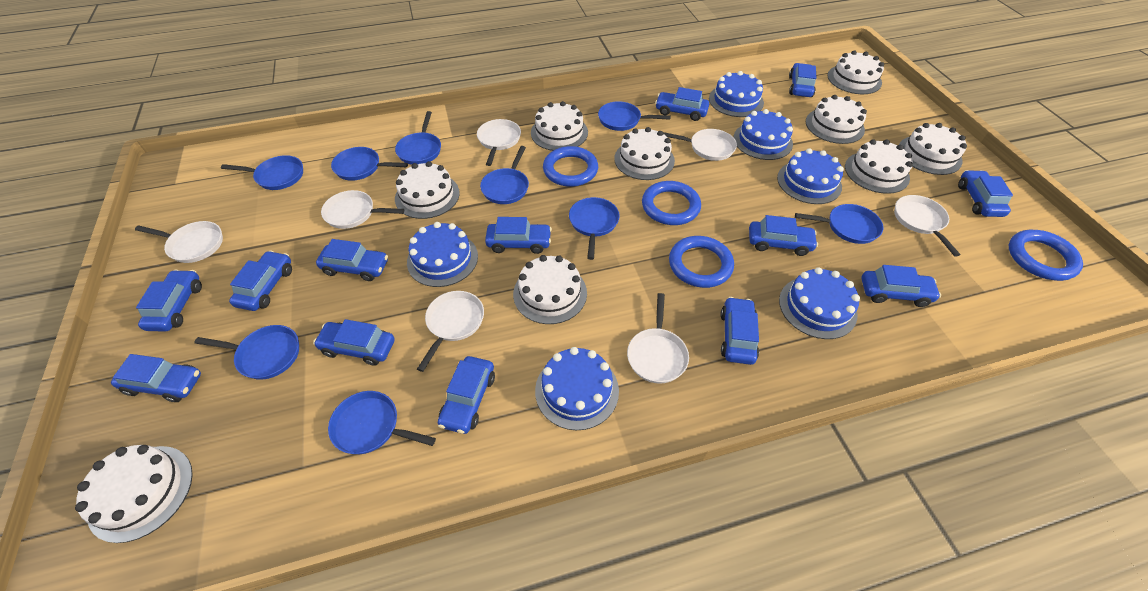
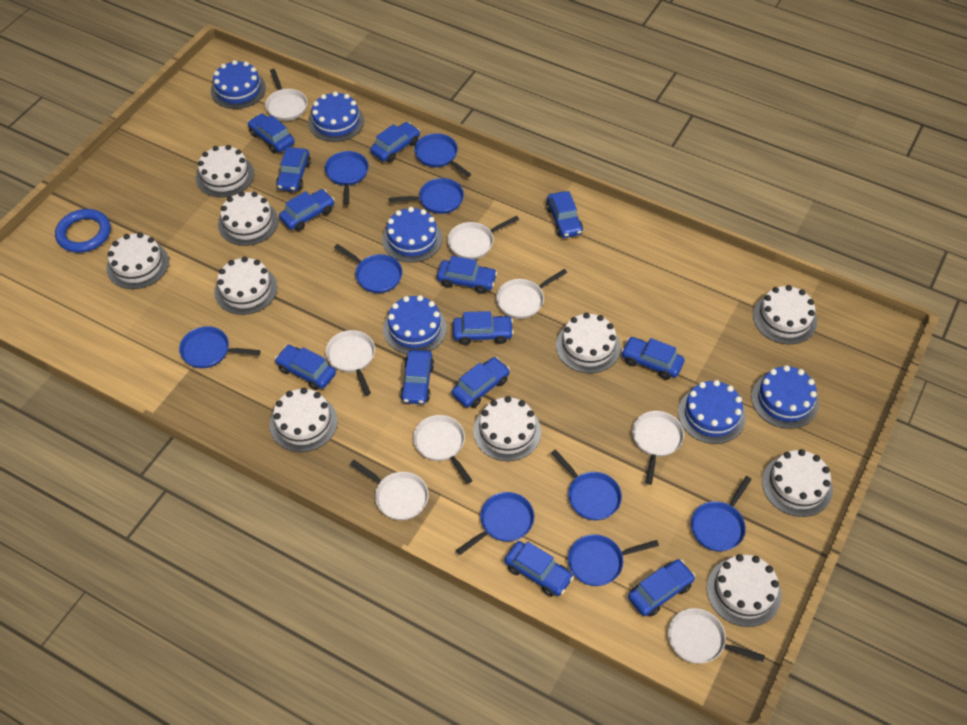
blue ring: 4 -> 1
white cake: 9 -> 10
white pan: 7 -> 8

